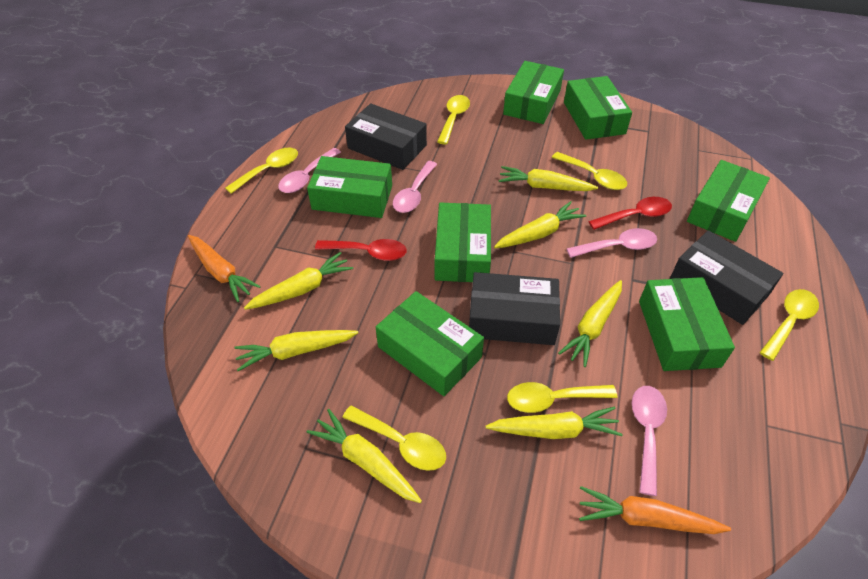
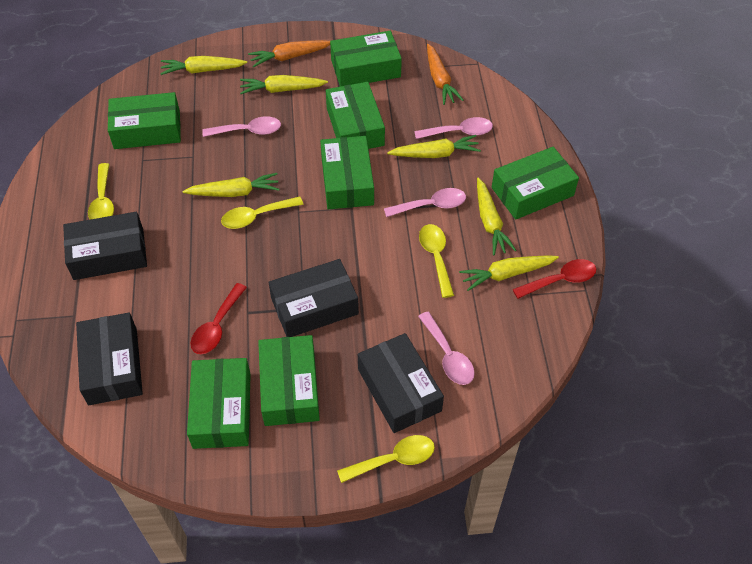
black box: 3 -> 4
yellow carrot: 7 -> 6
yellow spoon: 6 -> 4

